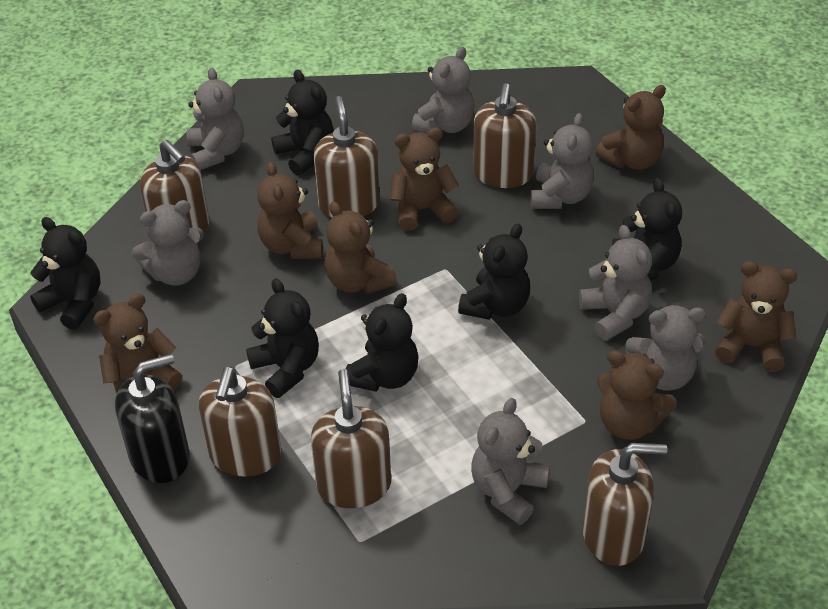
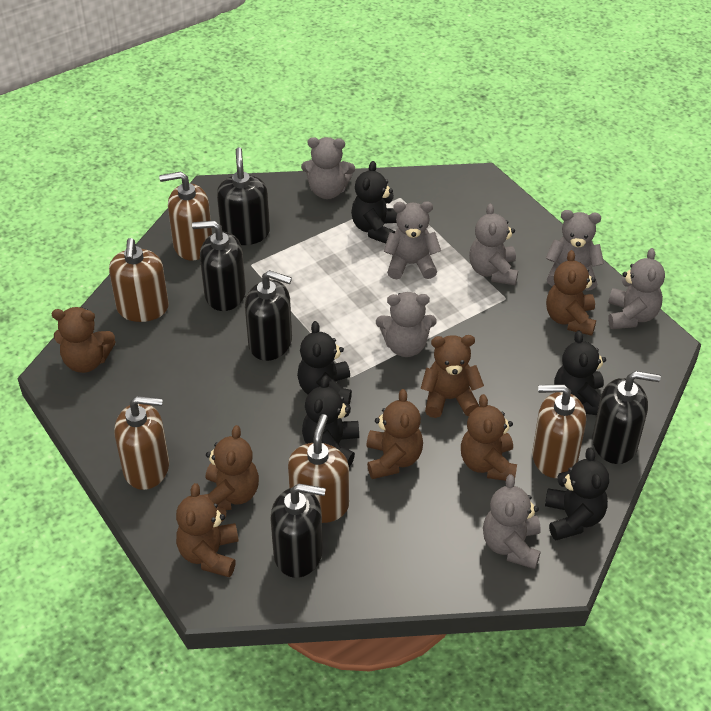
black soap dispenser: 1 -> 5
black teddy bear: 6 -> 5
brown soap dispenser: 6 -> 5

